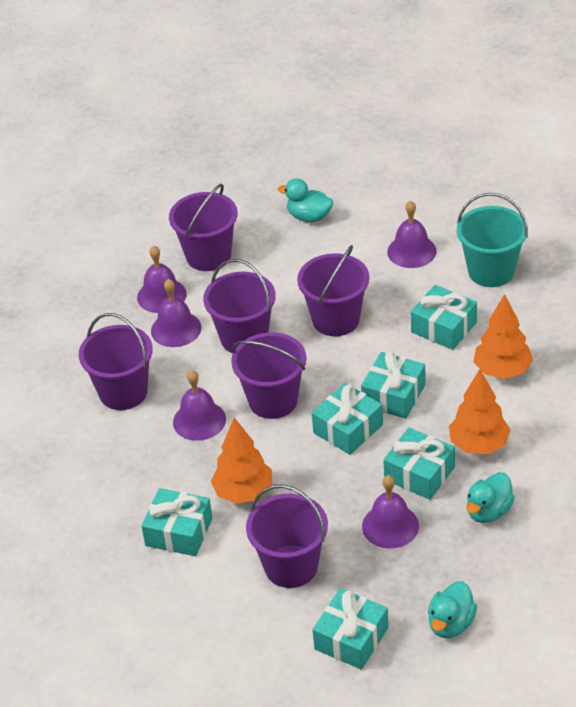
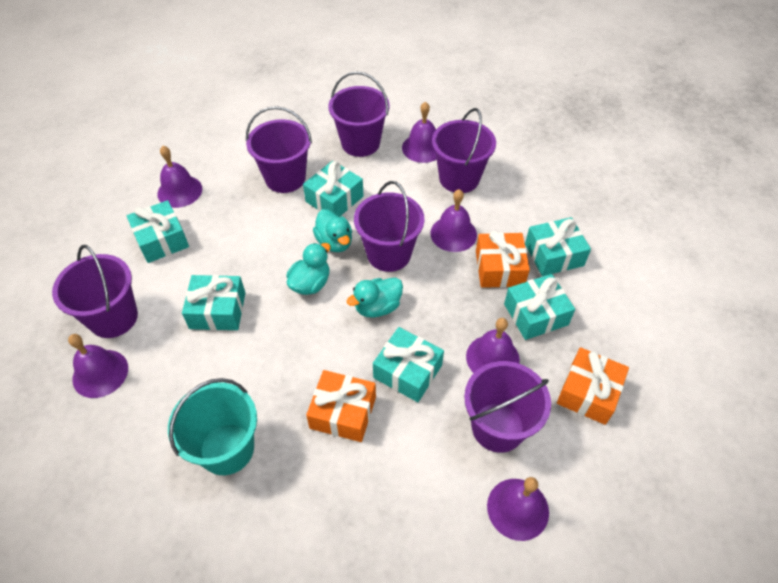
orange gift: 0 -> 3
orange tree: 3 -> 0
purple bell: 5 -> 6

